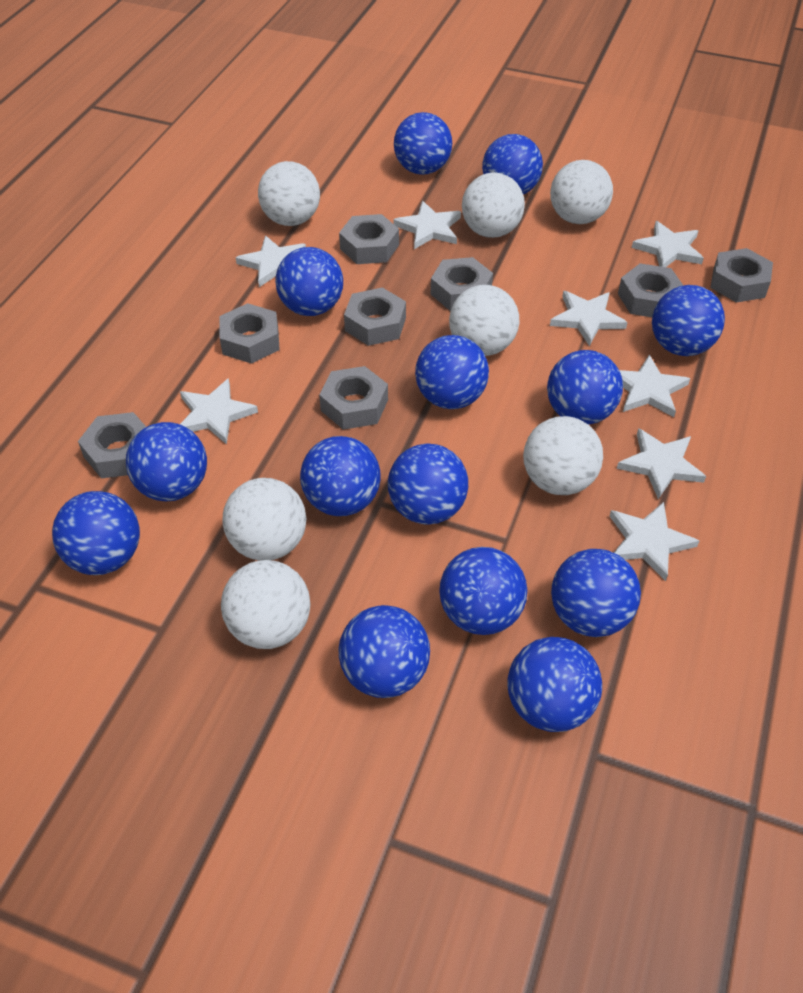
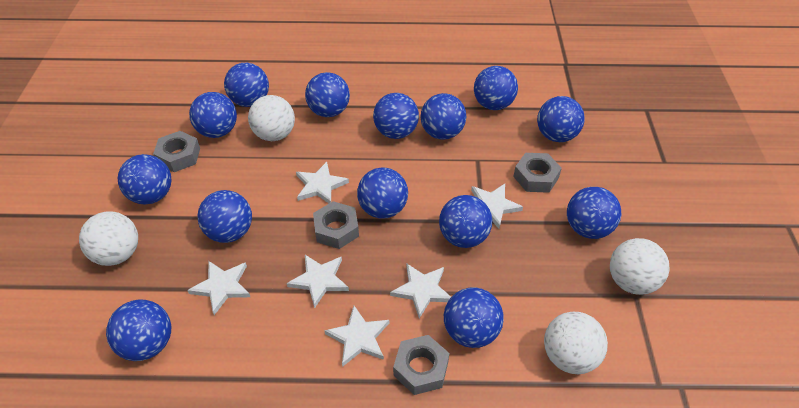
grey nut: 8 -> 4
white ball: 7 -> 4
white star: 8 -> 6

